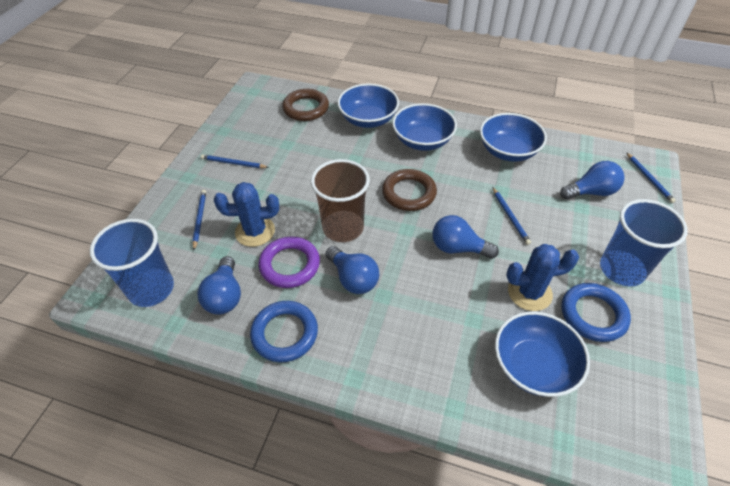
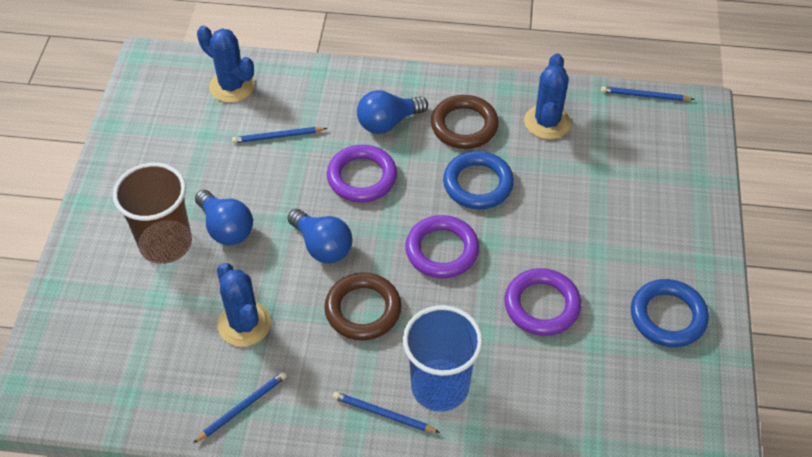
blue bowl: 4 -> 0
blue cactus: 2 -> 3
blue cup: 2 -> 1
blue light bulb: 4 -> 3
purple ring: 1 -> 3

